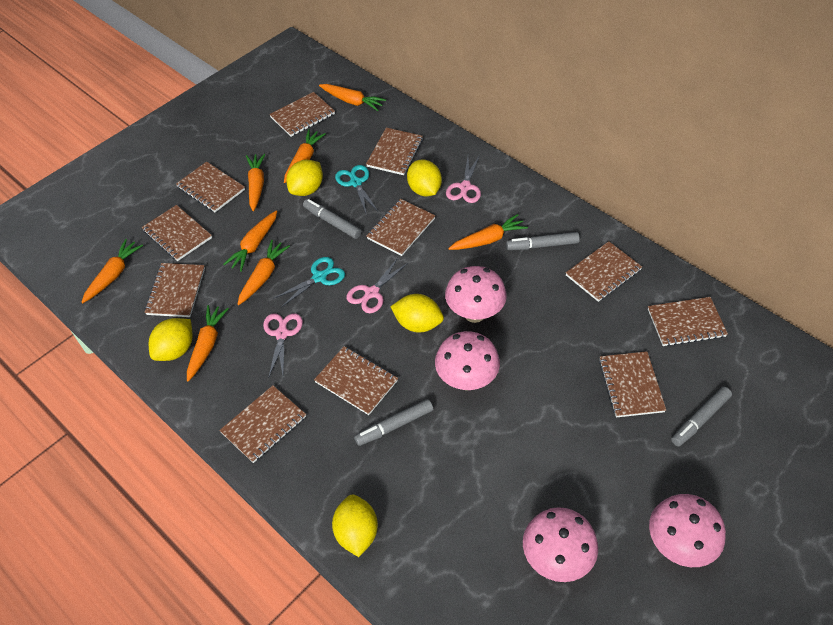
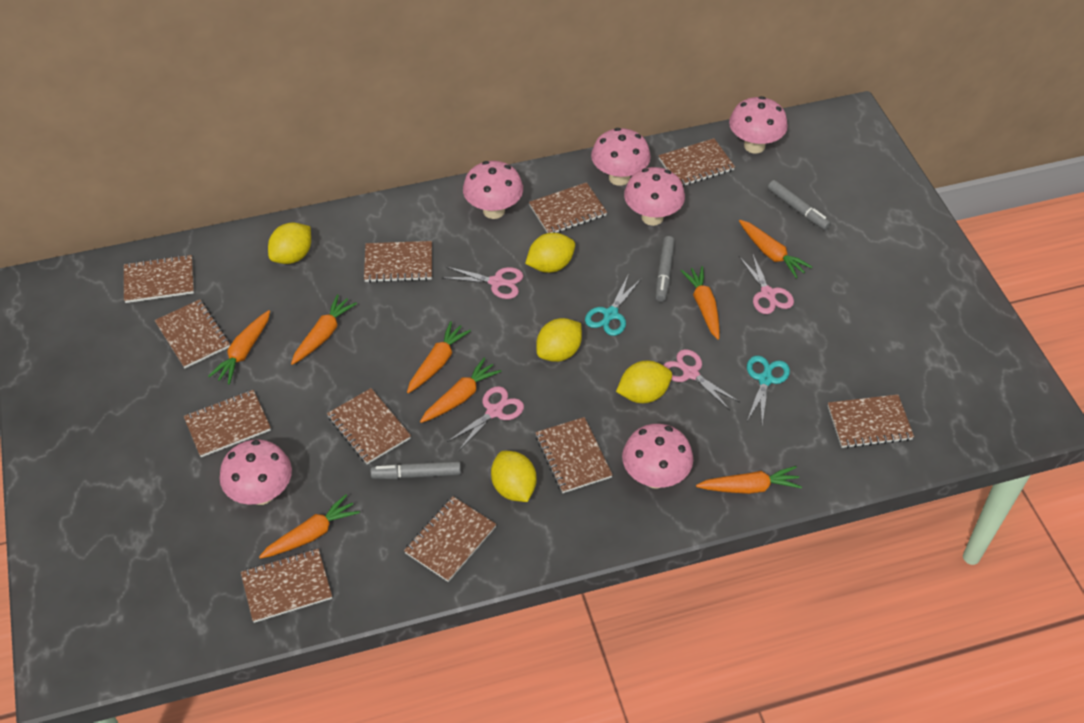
grey marker: 4 -> 3
pink mushroom: 4 -> 6
pink scissors: 3 -> 4

